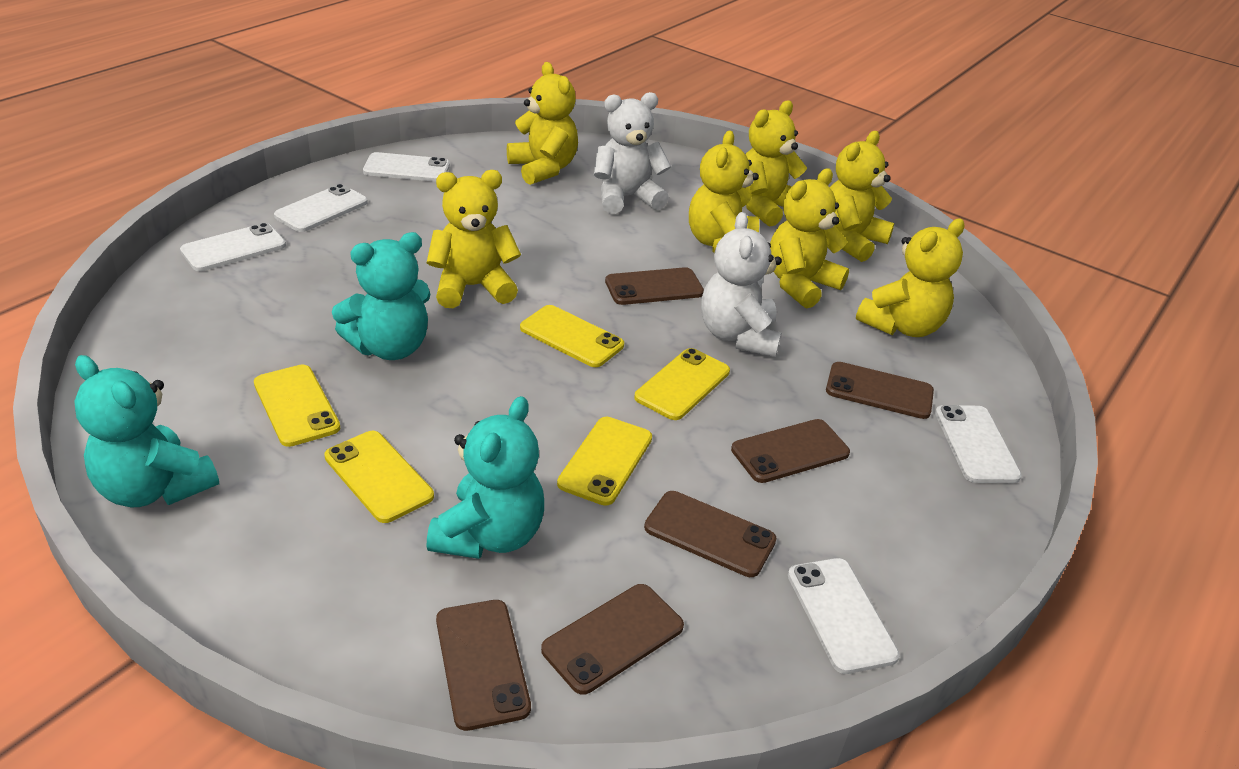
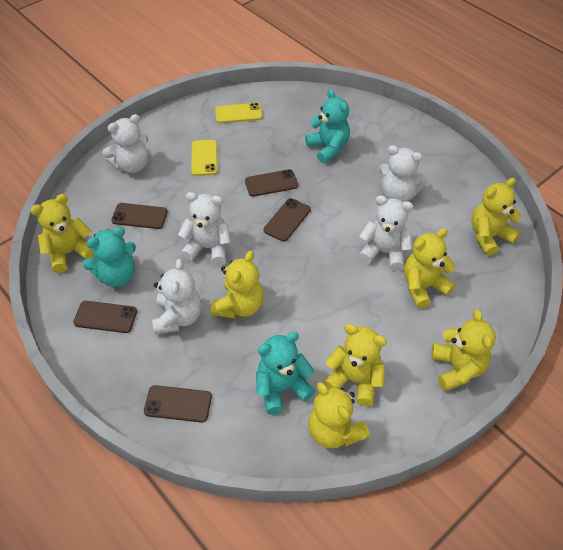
brown phone: 6 -> 5
white phone: 5 -> 0
white teddy bear: 2 -> 5
yellow phone: 5 -> 2

